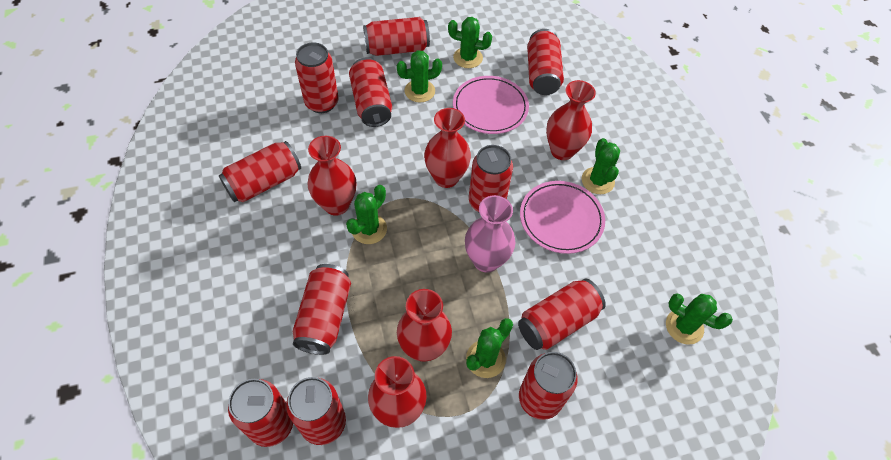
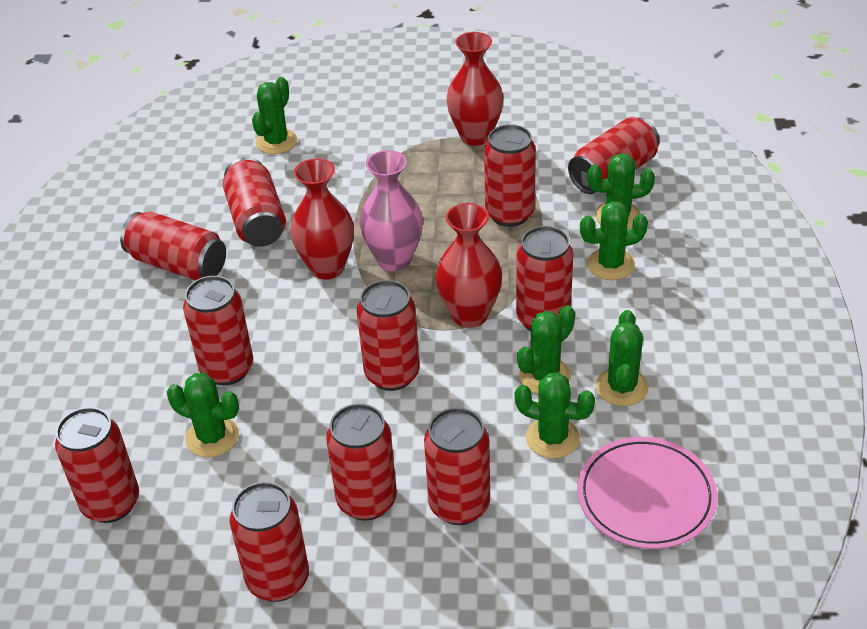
green cactus: 6 -> 7
pink plate: 2 -> 1
red vase: 5 -> 3

